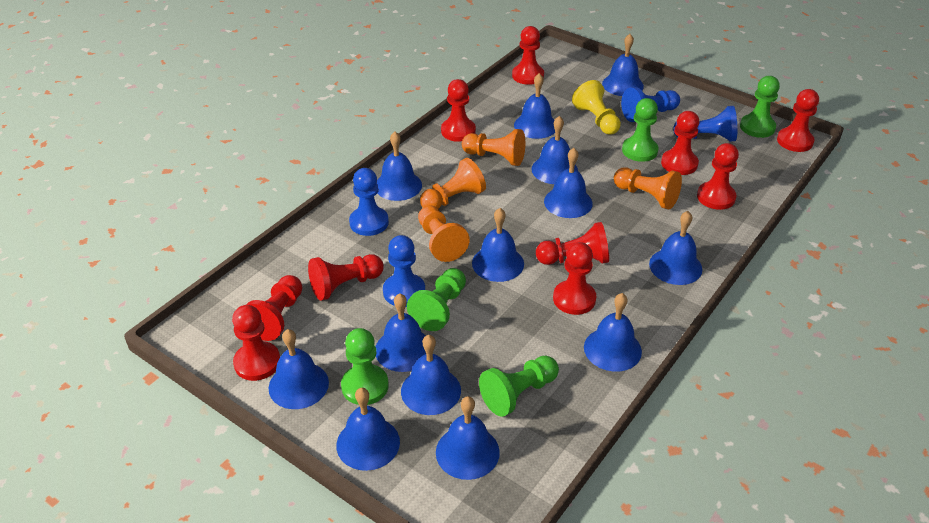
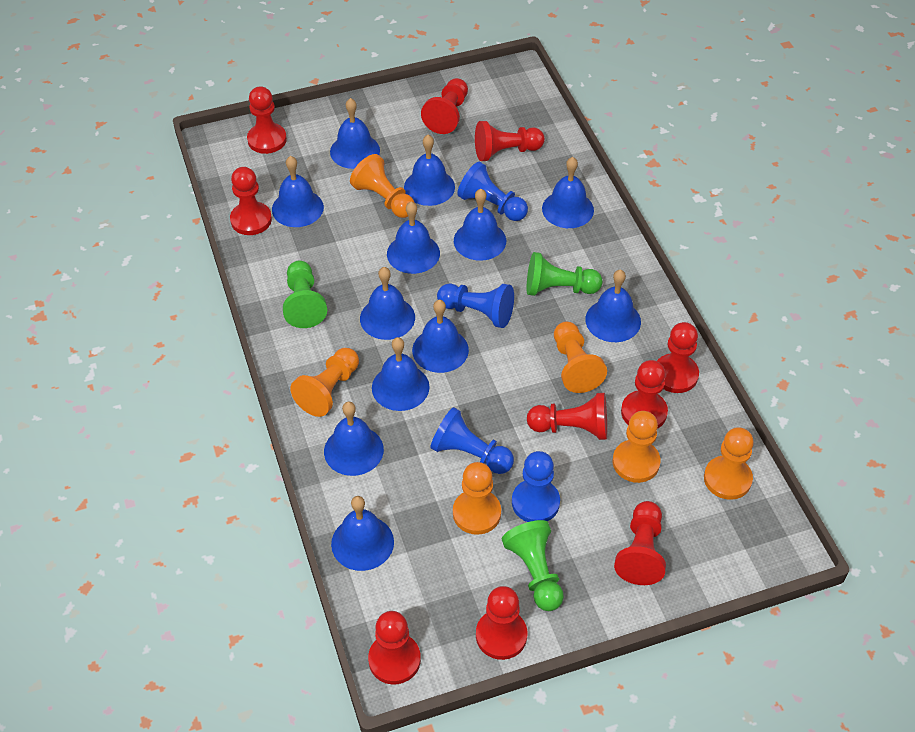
blue bell: 13 -> 12
green pawn: 5 -> 3
orange pawn: 4 -> 6
yellow pawn: 1 -> 0

